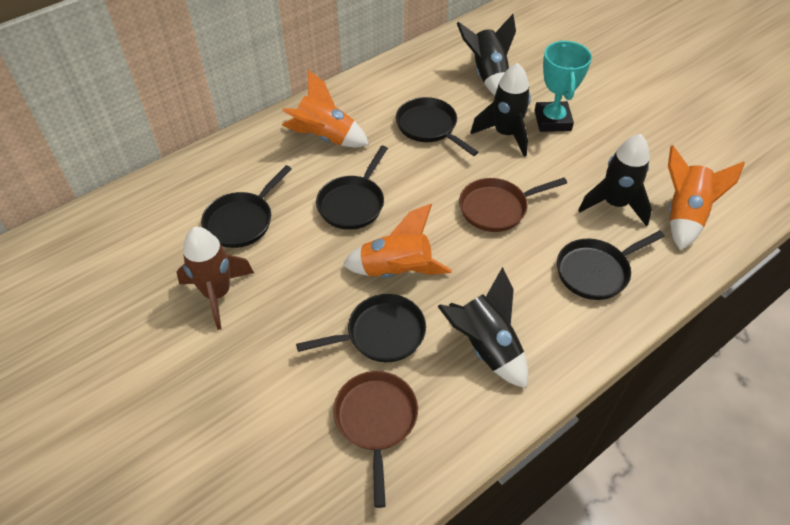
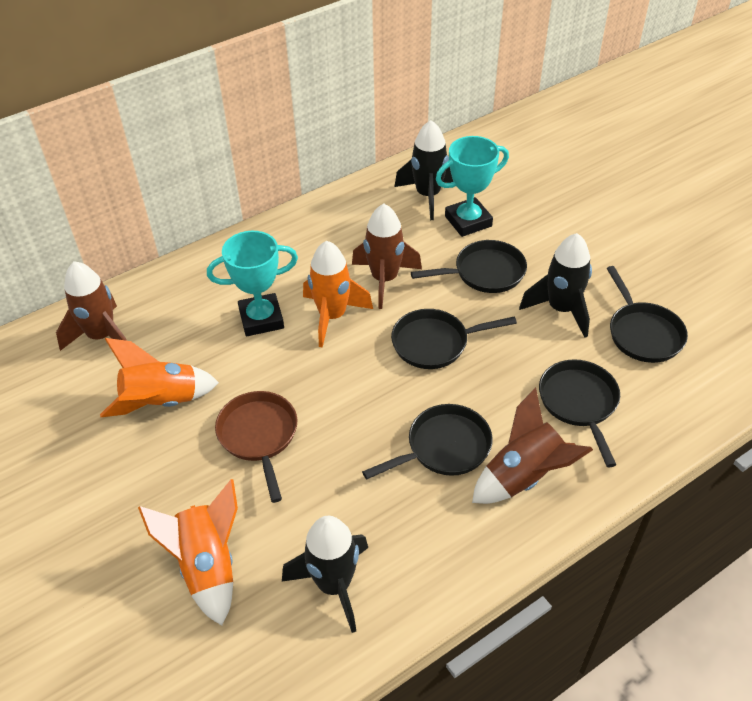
black rocket: 4 -> 3
brown pan: 2 -> 1
brown rocket: 1 -> 3
turquoise trophy: 1 -> 2

